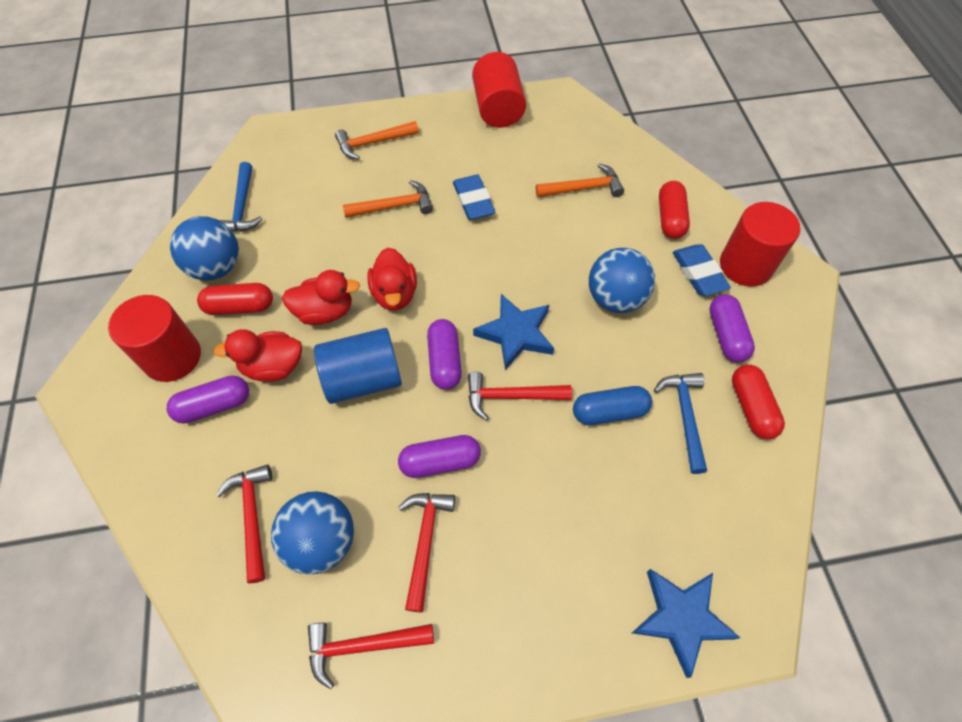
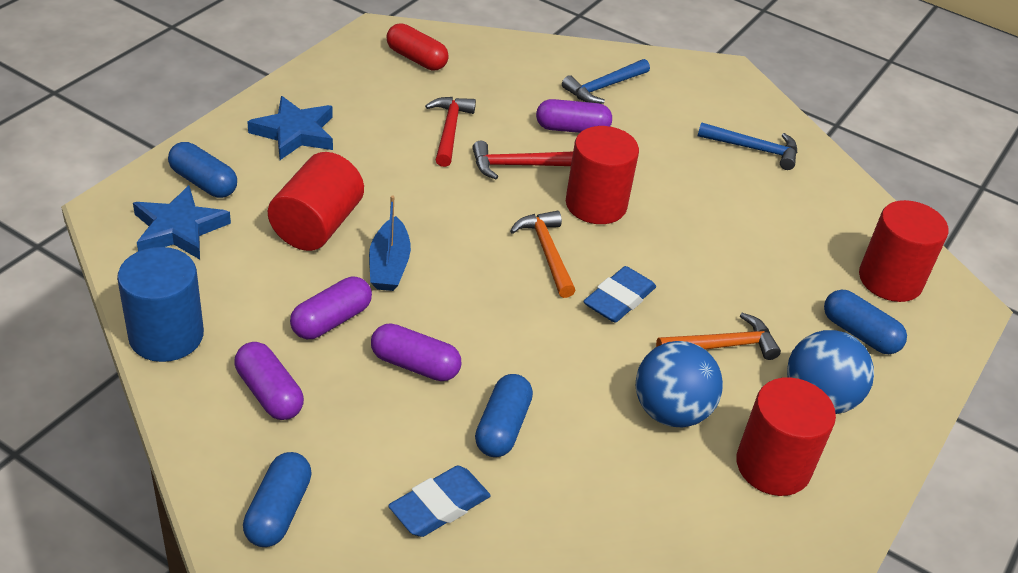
blue ball: 3 -> 2
blue boat: 0 -> 1
blue capsule: 1 -> 4
orange hammer: 3 -> 2
red capsule: 3 -> 1
red cylinder: 3 -> 4
red duck: 3 -> 0
red hammer: 4 -> 2

